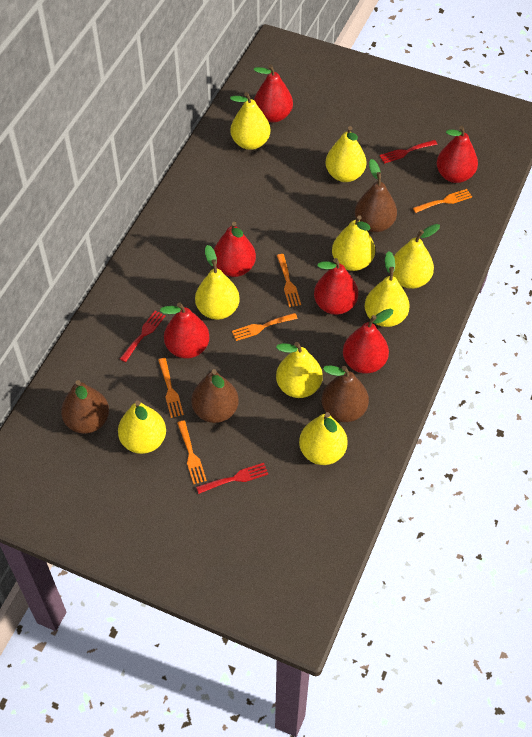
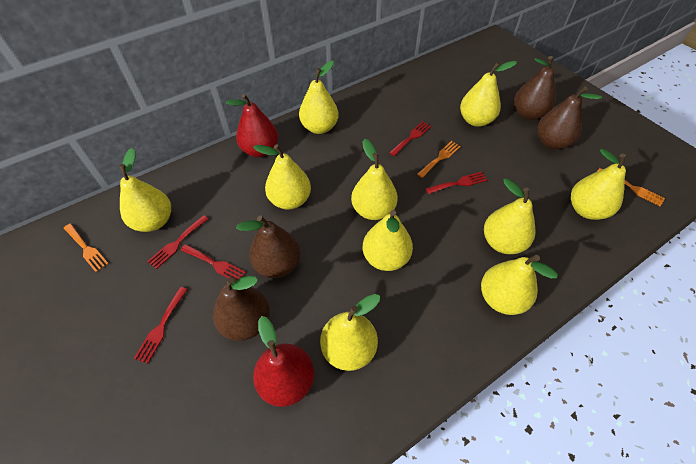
orange fork: 5 -> 3
red fork: 3 -> 5
red pear: 6 -> 2
yellow pear: 9 -> 10

